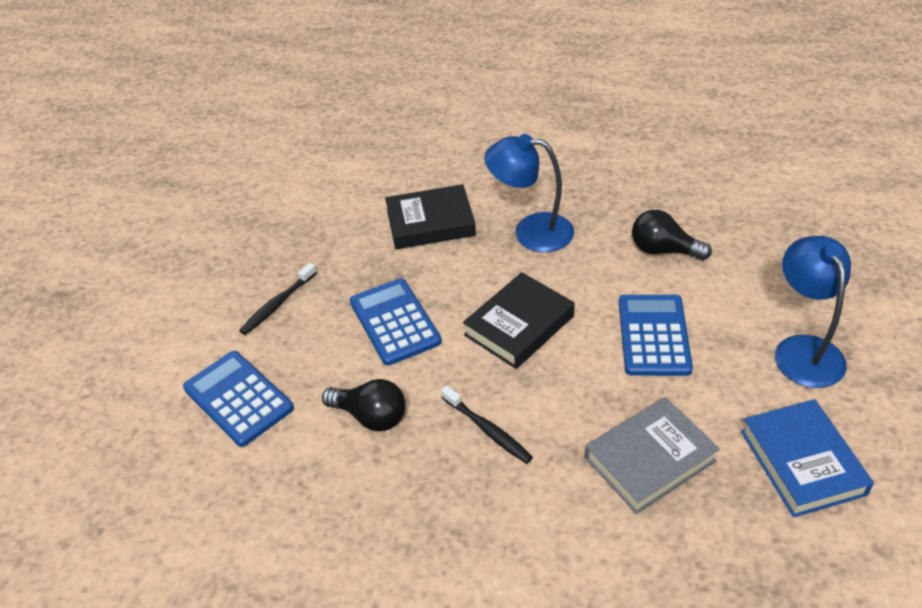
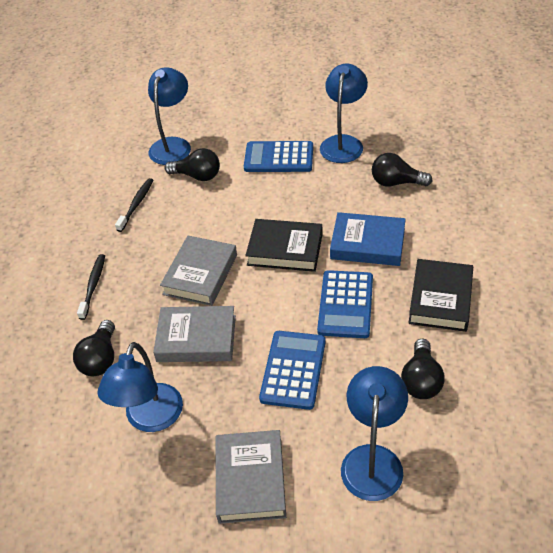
black light bulb: 2 -> 4
blue lamp: 2 -> 4
grey book: 1 -> 3

